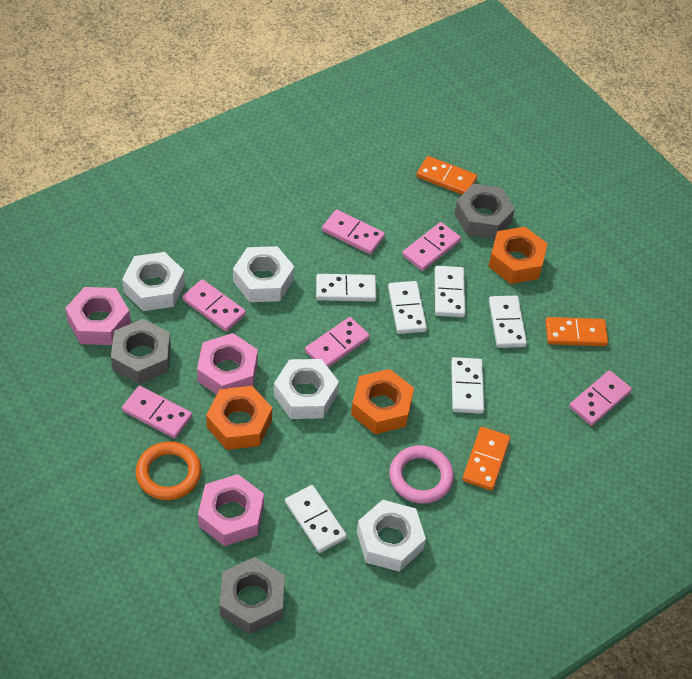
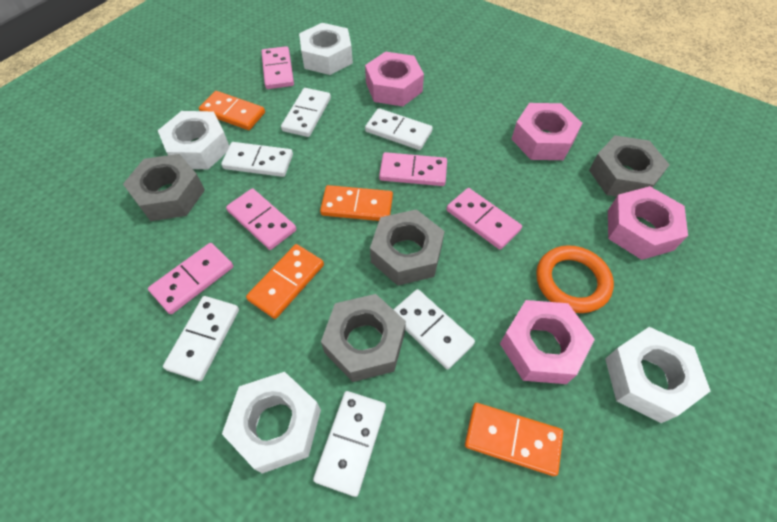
grey nut: 3 -> 4
orange domino: 3 -> 4
orange nut: 3 -> 0
pink domino: 6 -> 5
pink nut: 3 -> 4
pink ring: 1 -> 0

